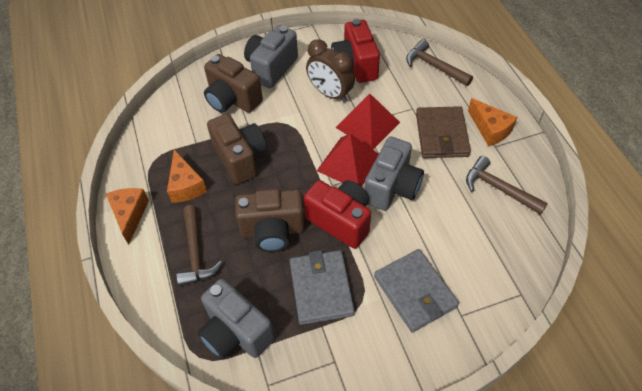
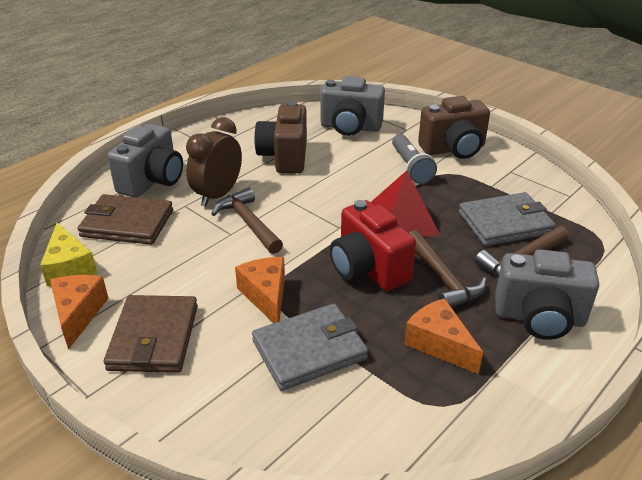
brown camera: 3 -> 2
brown wallet: 1 -> 2
grey flashlight: 0 -> 1
red camera: 2 -> 1
red pyramid: 2 -> 1
yellow cheese: 0 -> 1

